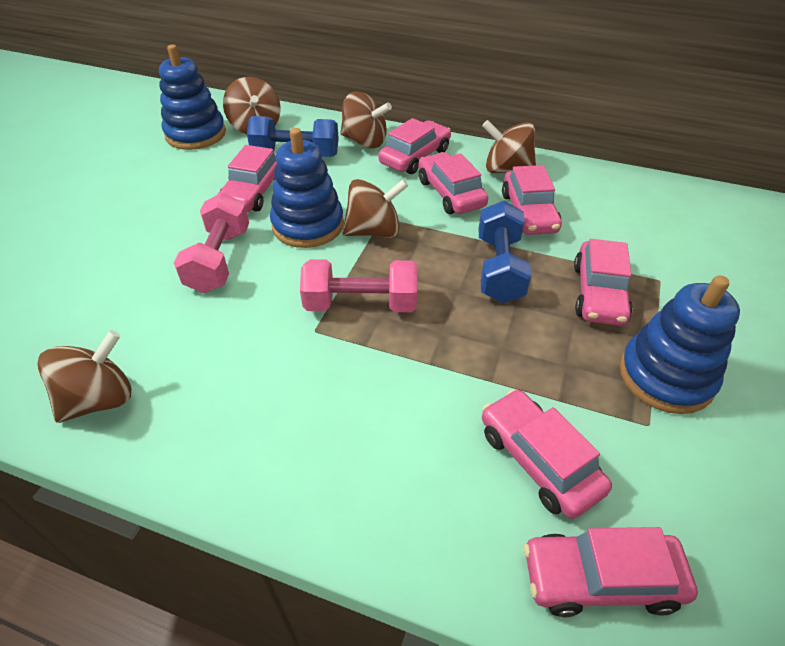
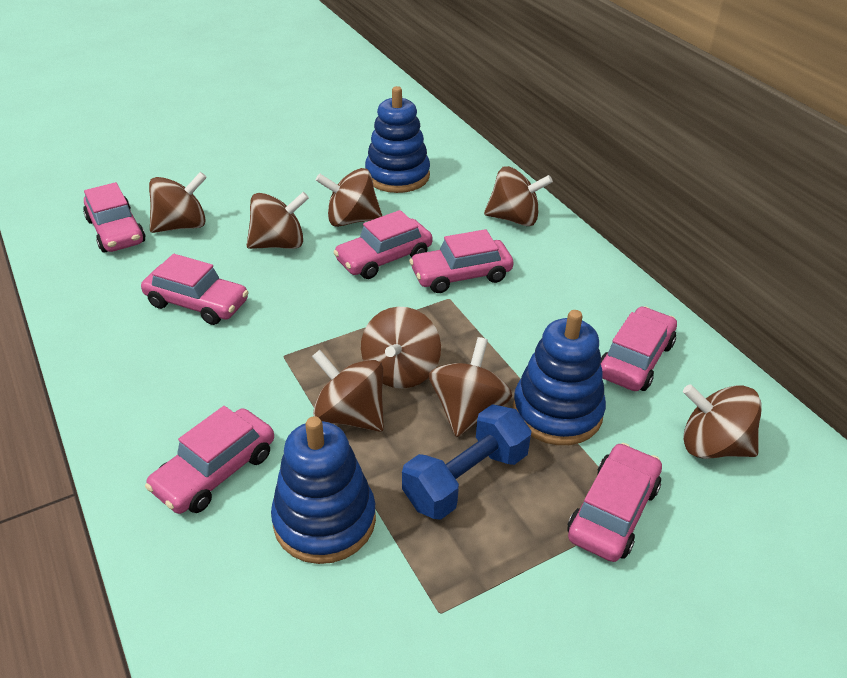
blue dumbbell: 2 -> 1
brown spinning top: 5 -> 8
pink dumbbell: 2 -> 0

